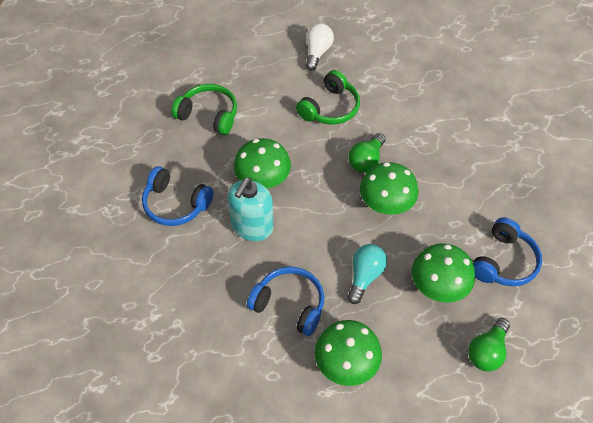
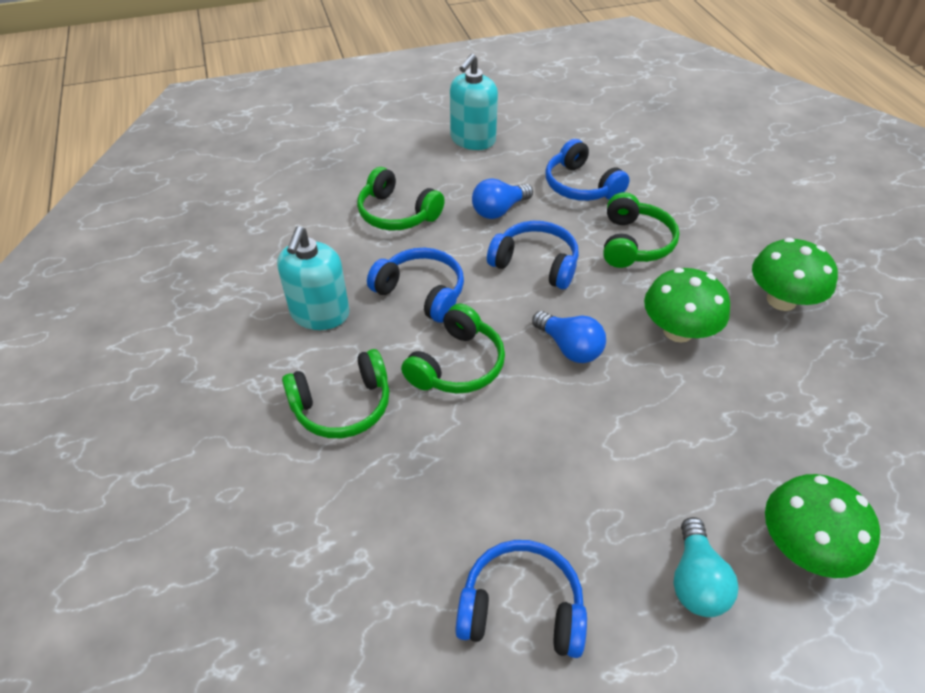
blue headphones: 3 -> 4
blue light bulb: 0 -> 2
green headphones: 2 -> 4
green light bulb: 2 -> 0
green mushroom: 4 -> 3
turquoise soap dispenser: 1 -> 2
white light bulb: 1 -> 0

